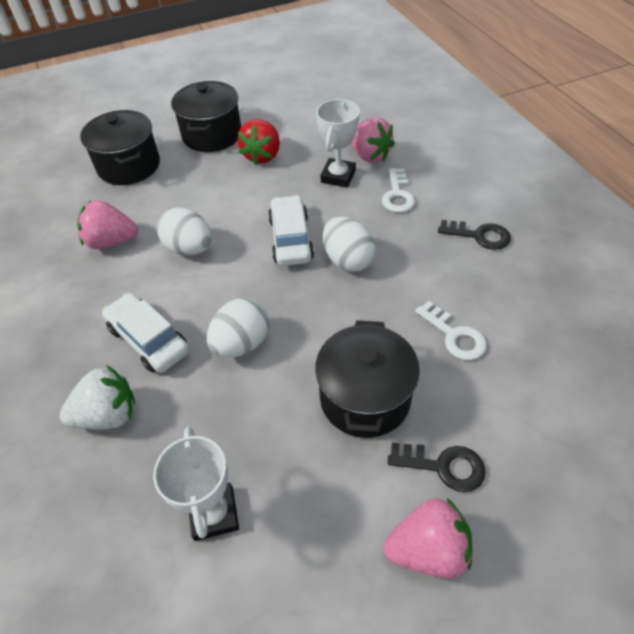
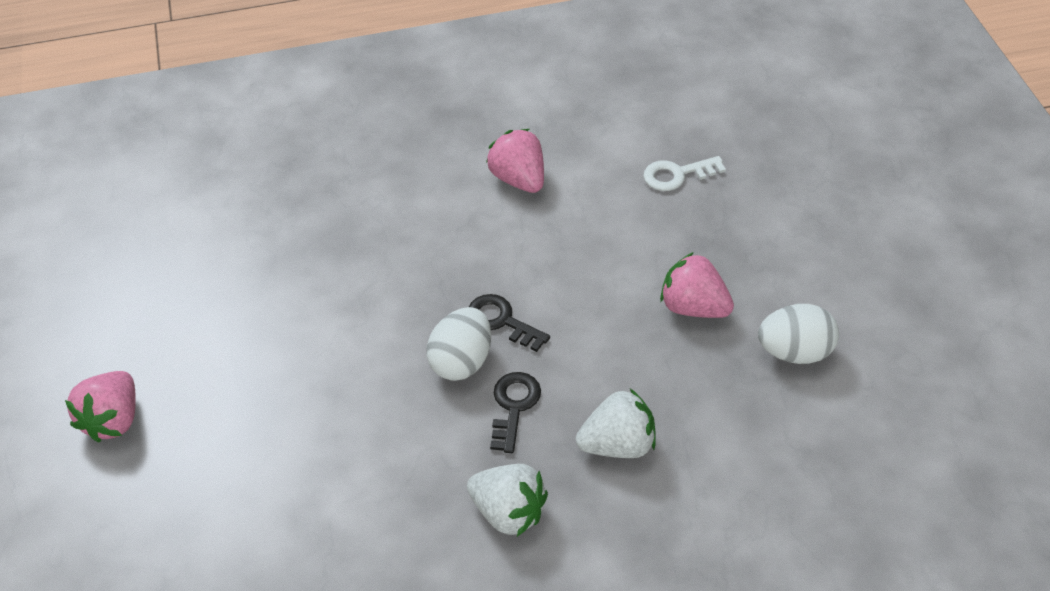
black pot: 3 -> 0
red strawberry: 1 -> 0
white car: 2 -> 0
white egg: 3 -> 2
white key: 2 -> 1
white strawberry: 1 -> 2
white trophy: 2 -> 0

